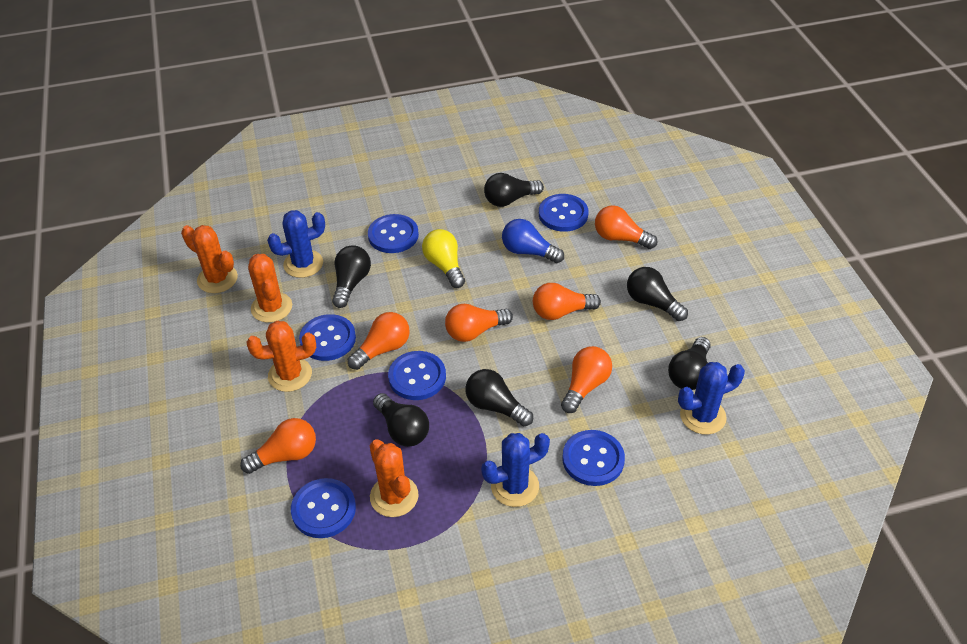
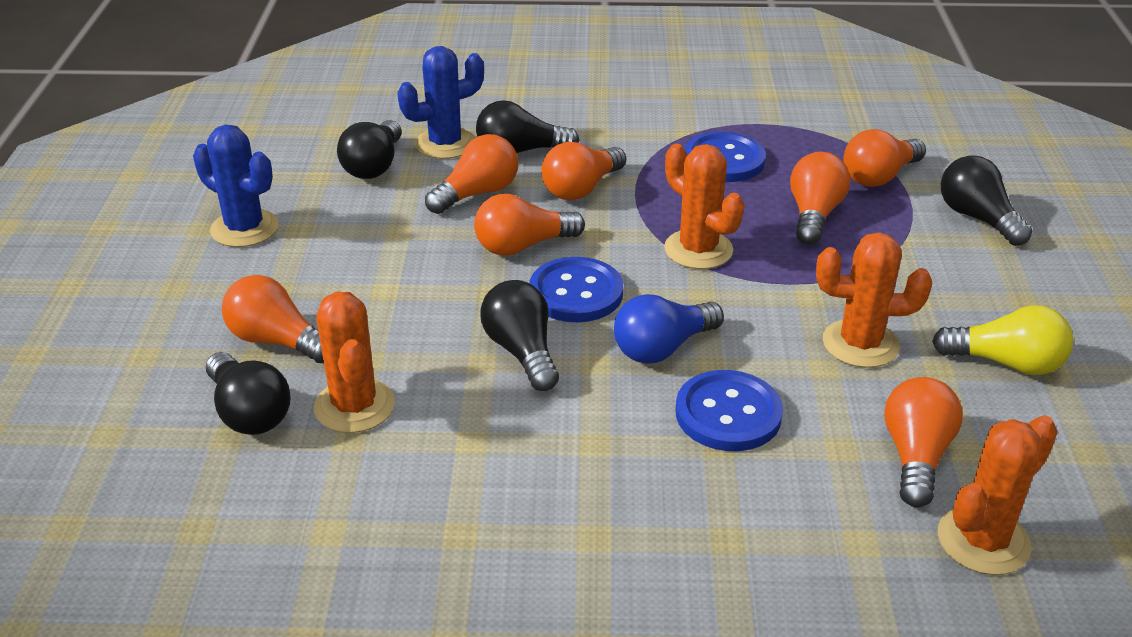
black light bulb: 6 -> 5
blue button: 6 -> 3
blue cactus: 3 -> 2
orange light bulb: 6 -> 7

